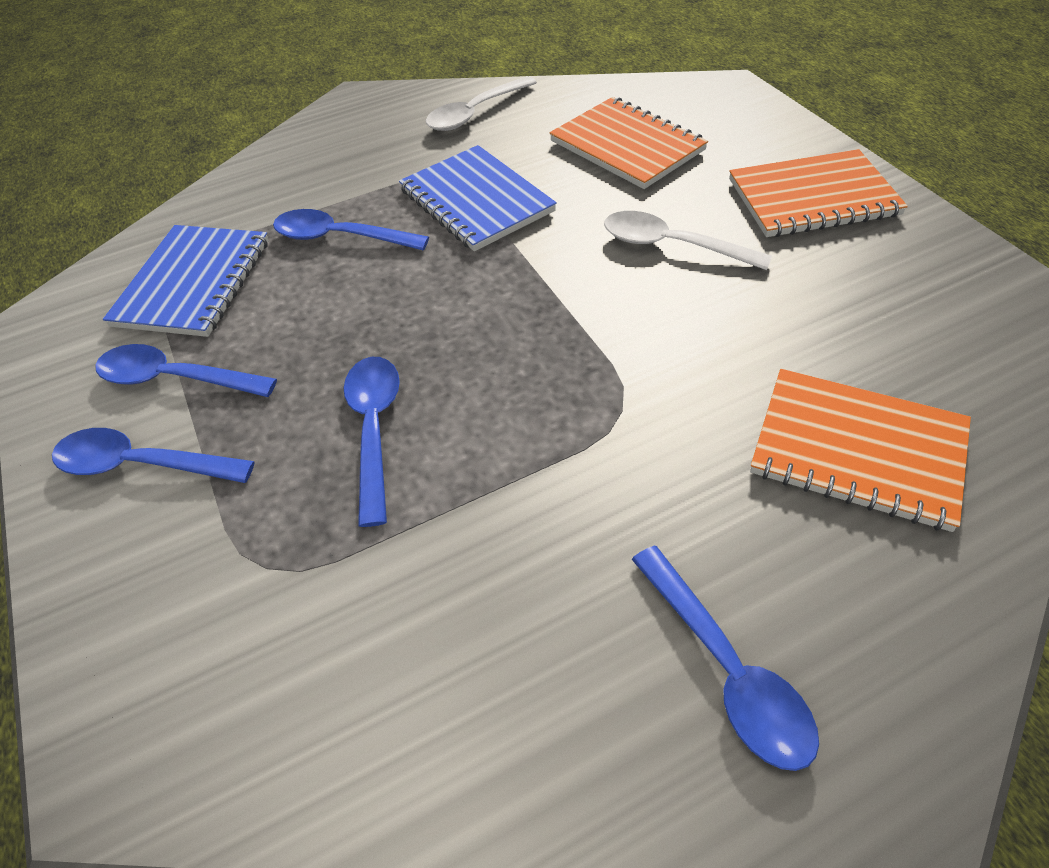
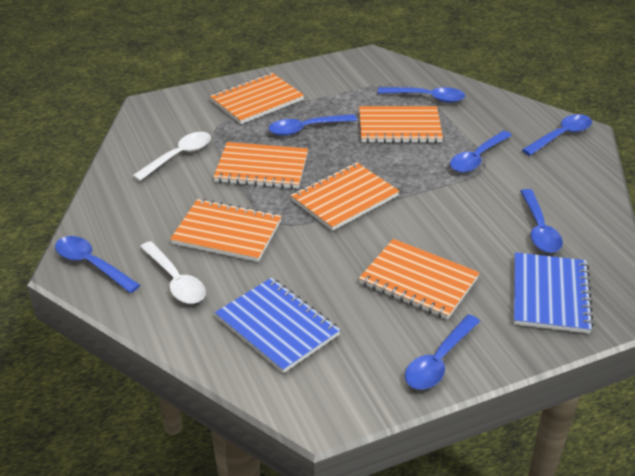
blue spoon: 5 -> 7
orange notebook: 3 -> 6

